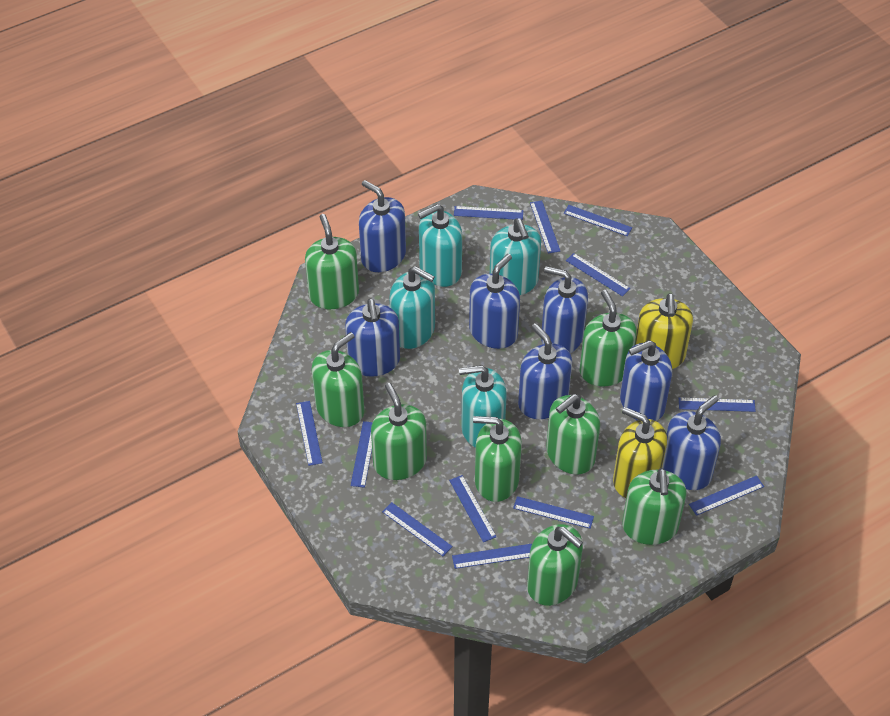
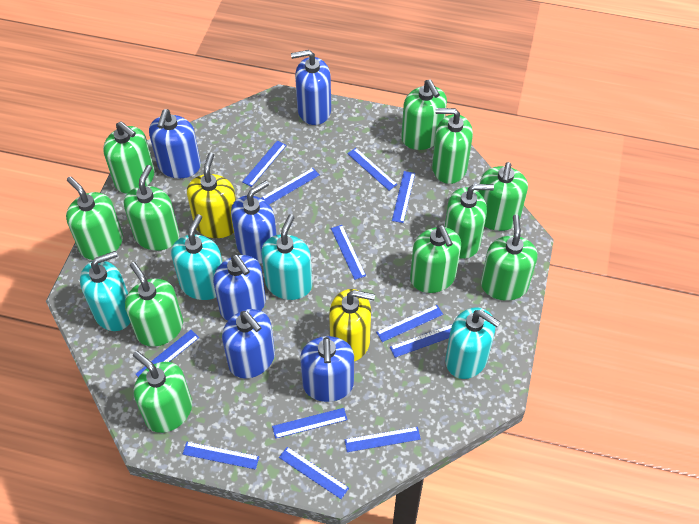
blue soap dispenser: 7 -> 6
green soap dispenser: 8 -> 11

